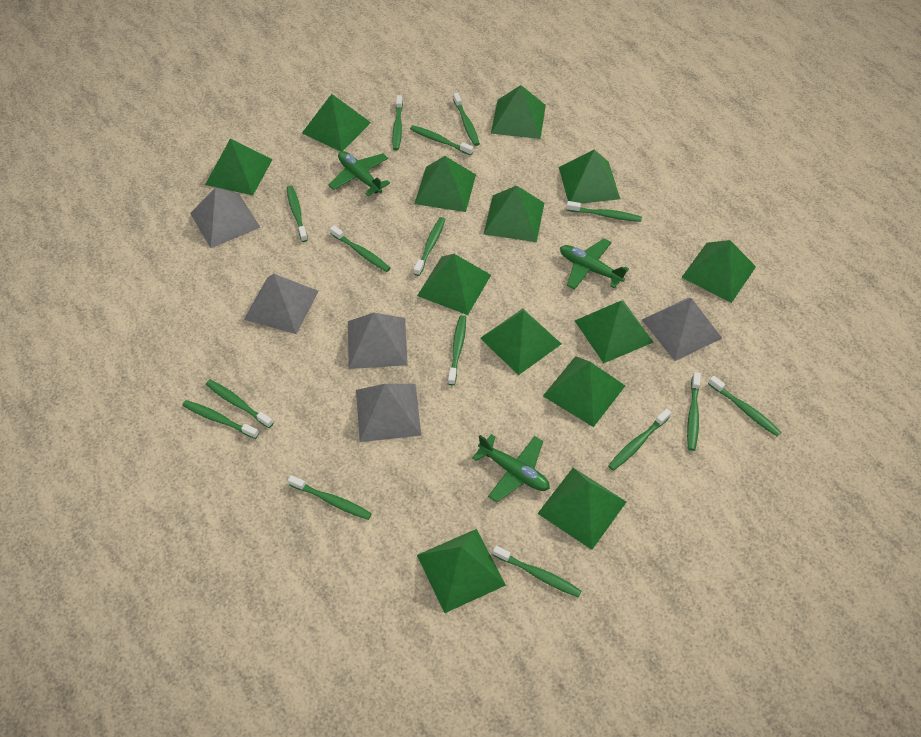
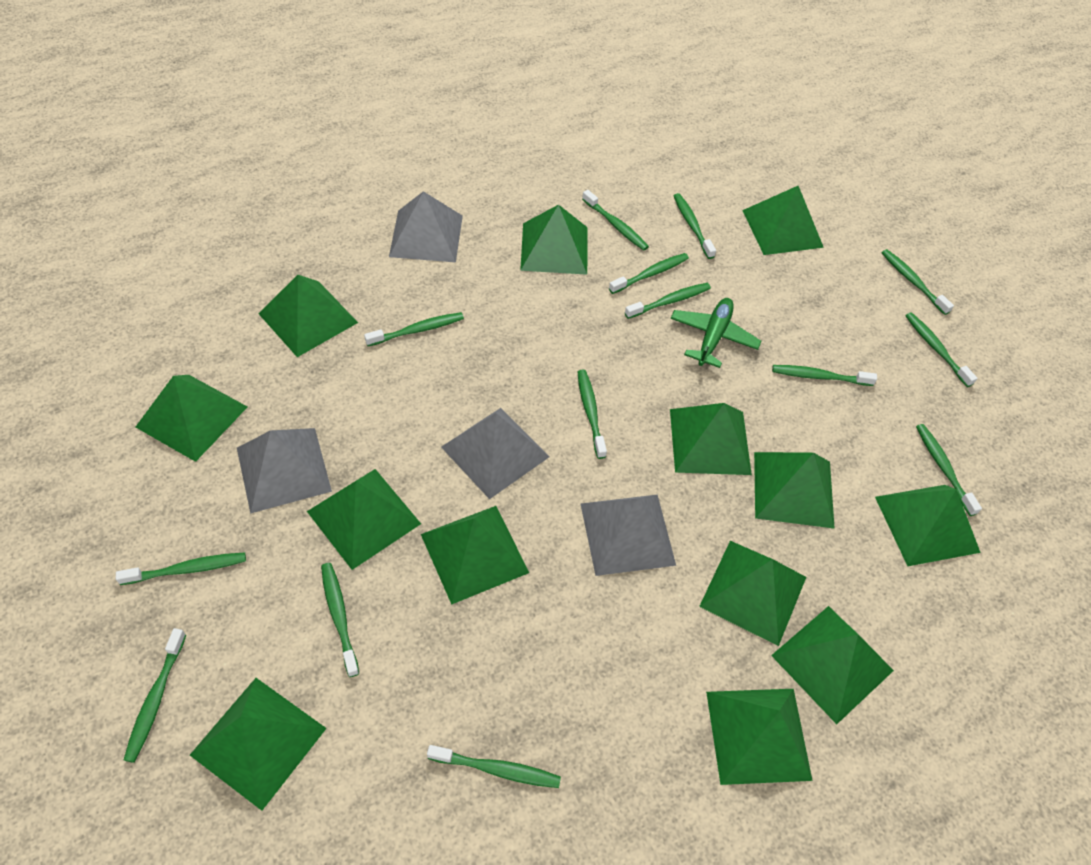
green plane: 3 -> 1
green toothbrush: 15 -> 14
grey pyramid: 5 -> 4

